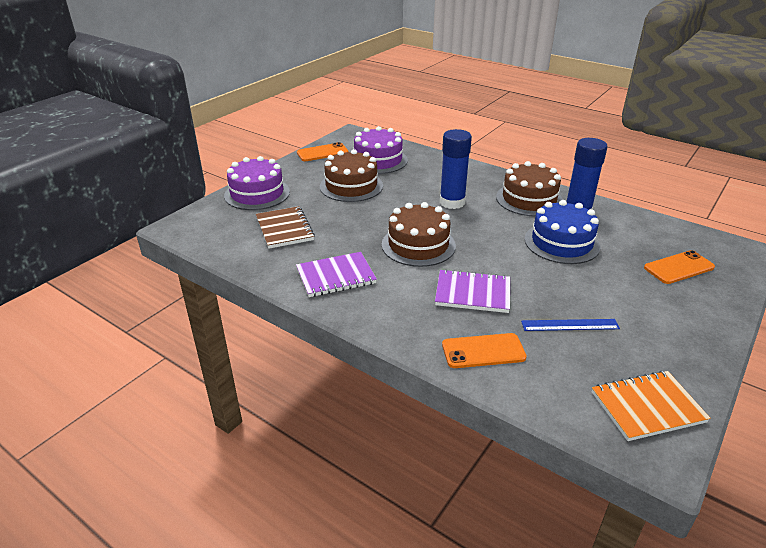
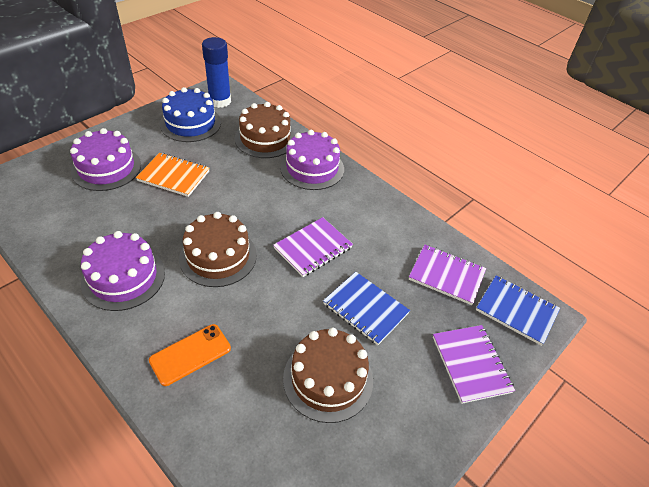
blue glue stick: 2 -> 1
blue notebook: 0 -> 2
blue ruler: 1 -> 0
brown notebook: 1 -> 0
orange phone: 3 -> 1
purple cake: 2 -> 3
purple notebook: 2 -> 3

